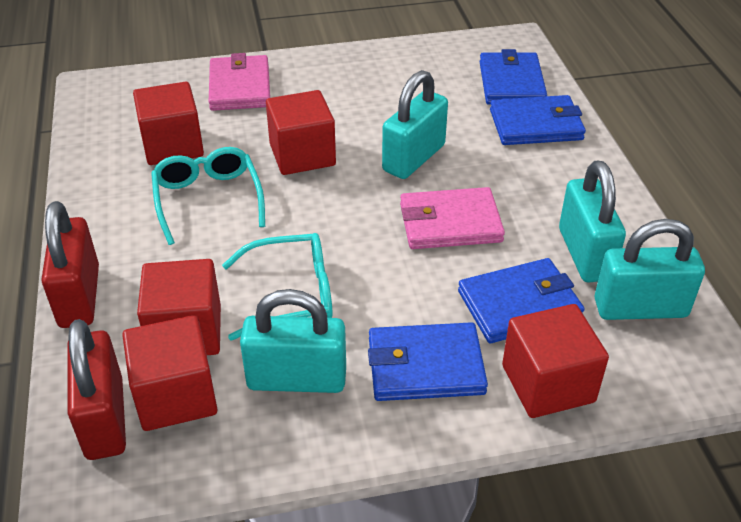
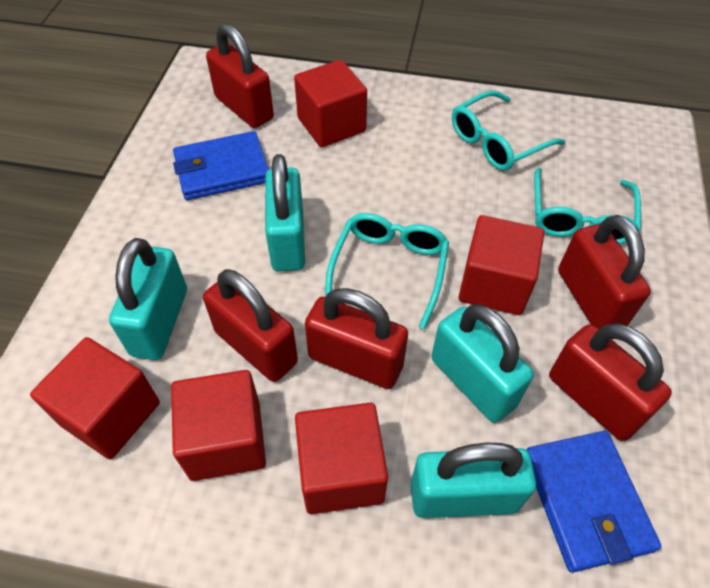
blue wallet: 4 -> 2
pink wallet: 2 -> 0
red padlock: 2 -> 5
turquoise glasses: 2 -> 3

